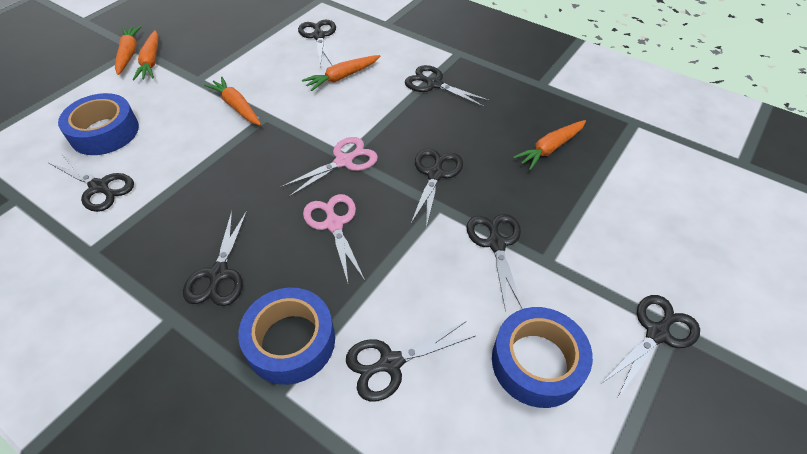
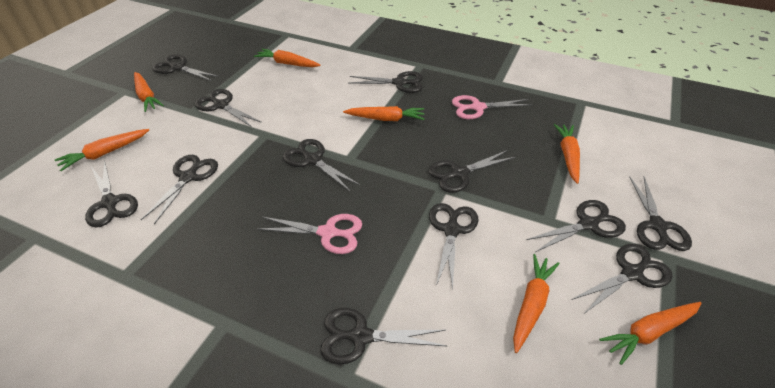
black scissors: 8 -> 12
blue tape: 3 -> 0
orange carrot: 5 -> 7

